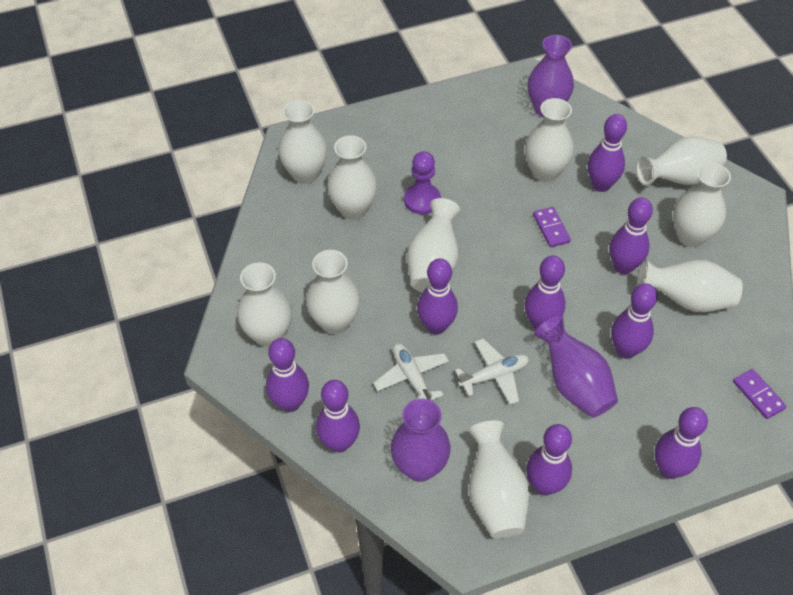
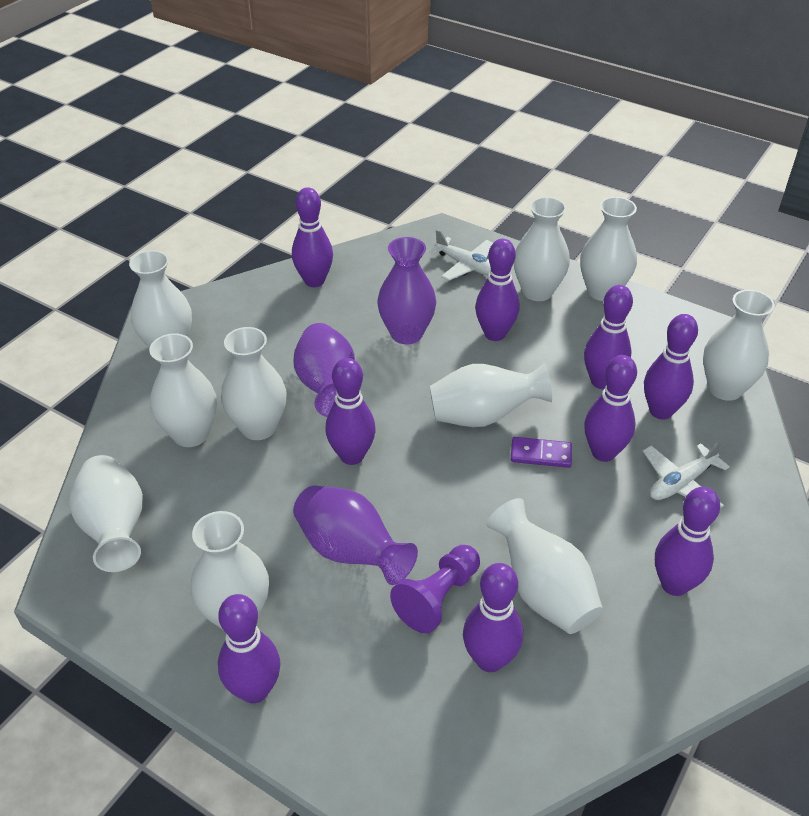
purple domino: 2 -> 1

